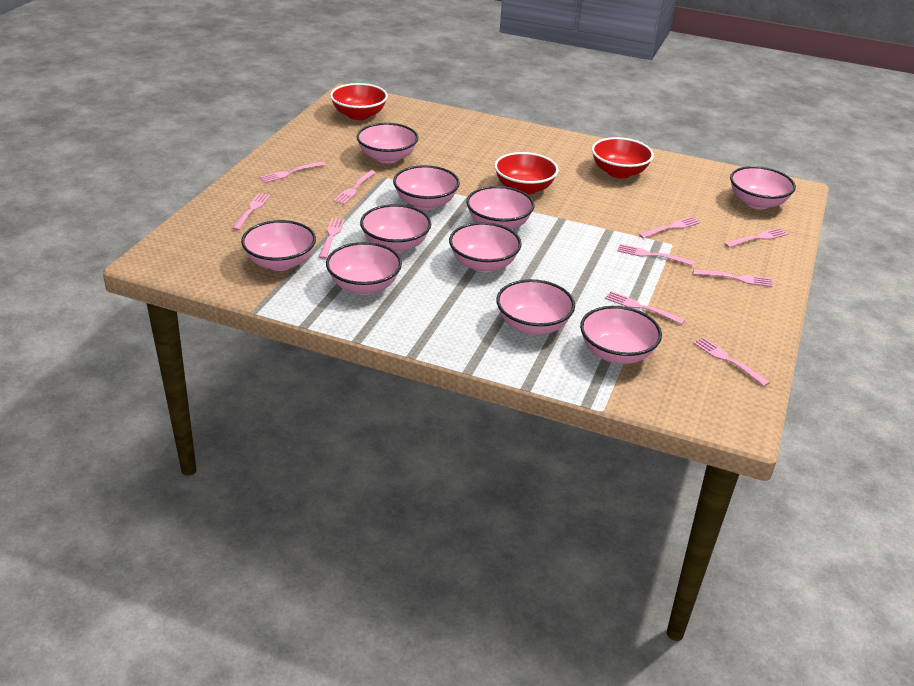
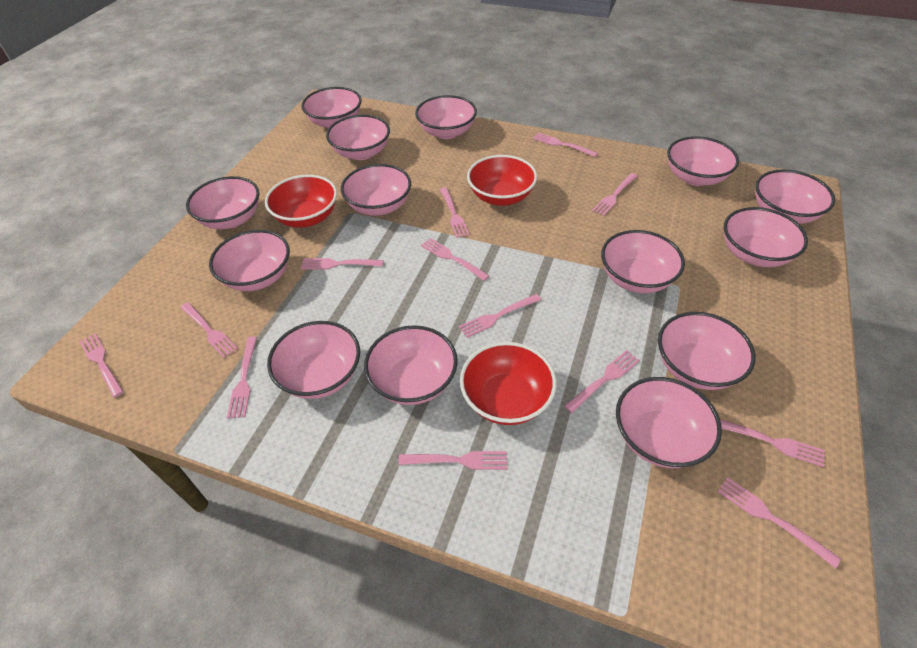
pink bowl: 10 -> 14
pink fork: 10 -> 13

